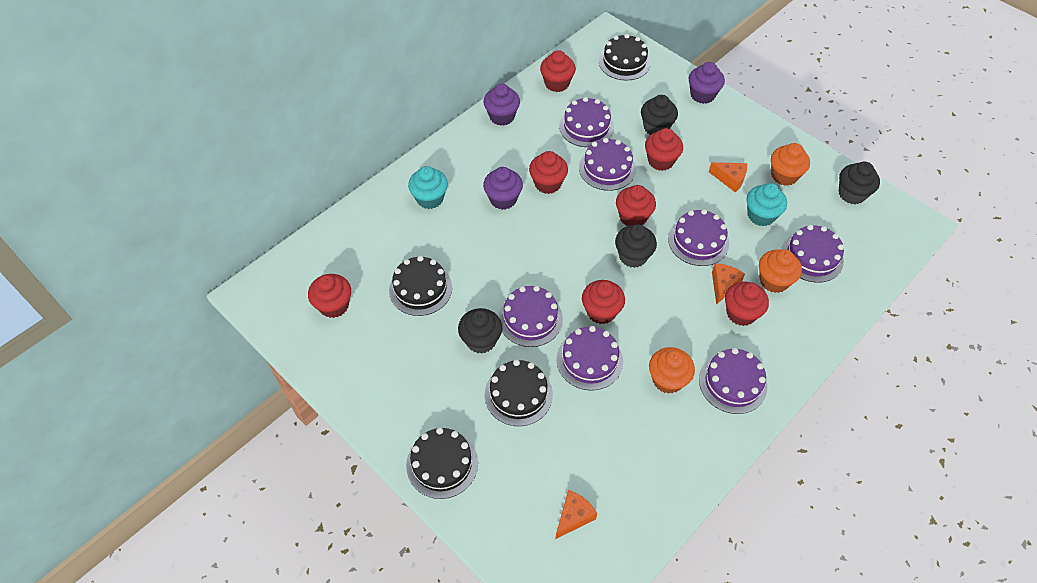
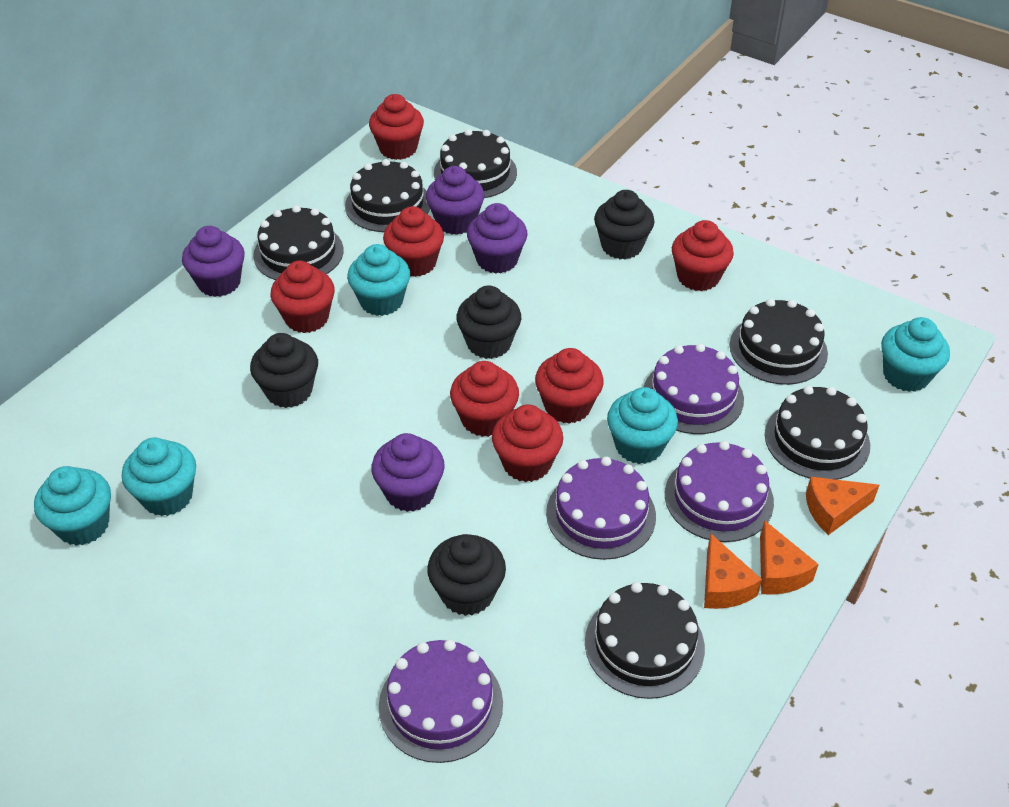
black cake: 4 -> 6
orange cupcake: 3 -> 0
purple cake: 7 -> 4
purple cupcake: 3 -> 4
turquoise cupcake: 2 -> 5

